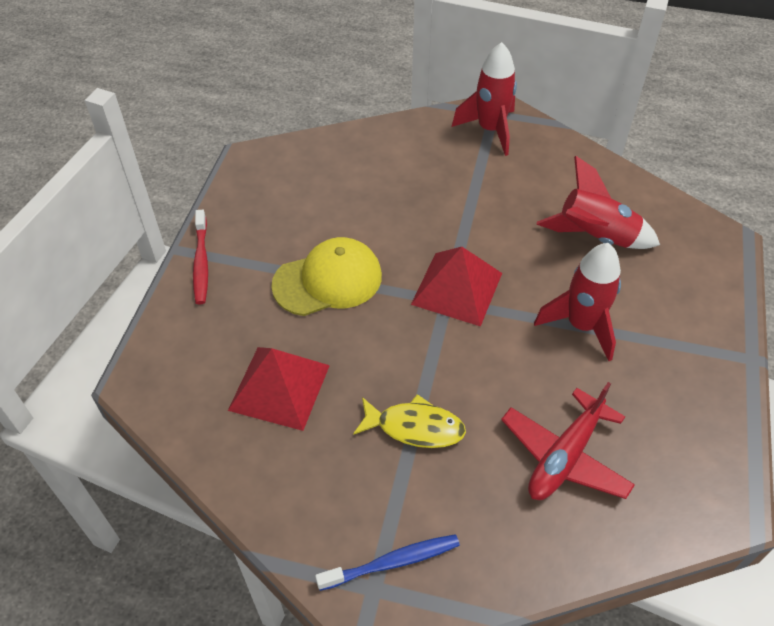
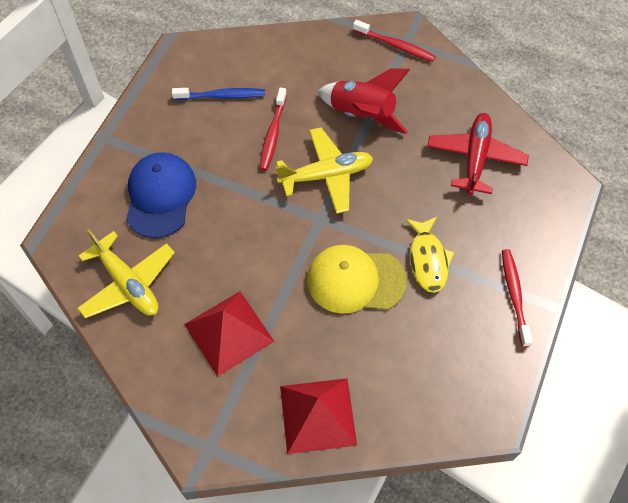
blue cap: 0 -> 1
red rocket: 3 -> 1
red toothbrush: 1 -> 3
yellow plane: 0 -> 2

